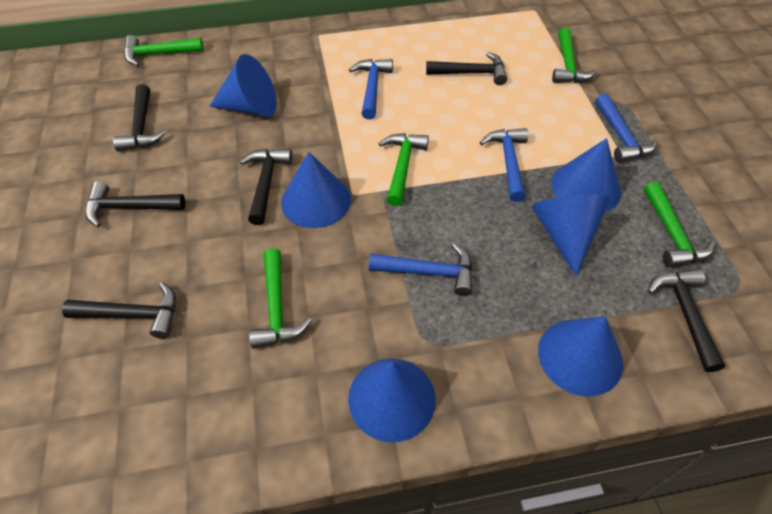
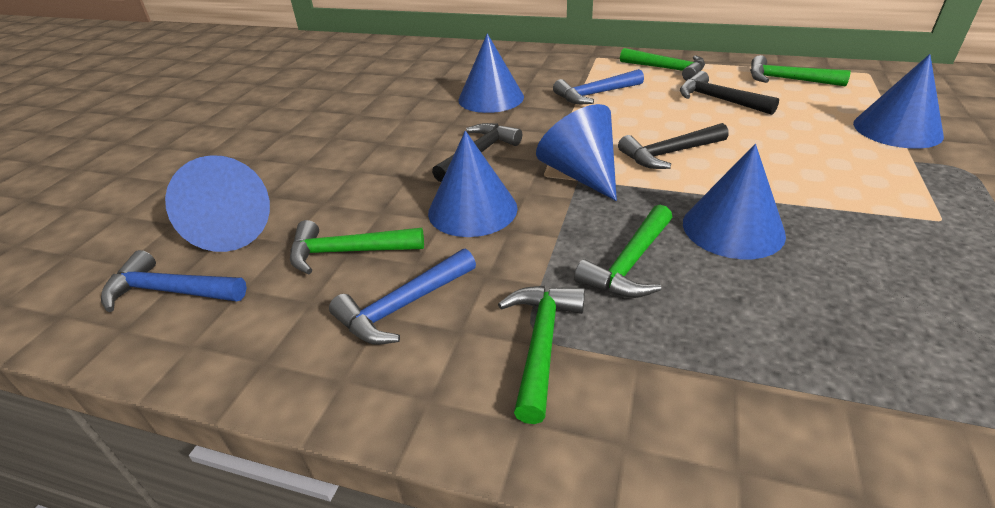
black hammer: 6 -> 3
blue hammer: 4 -> 3

